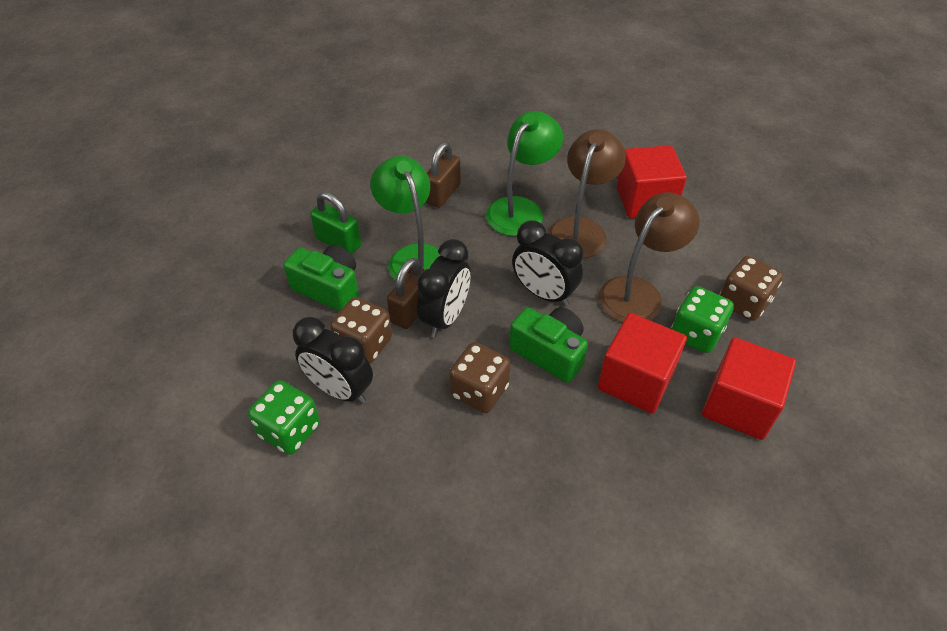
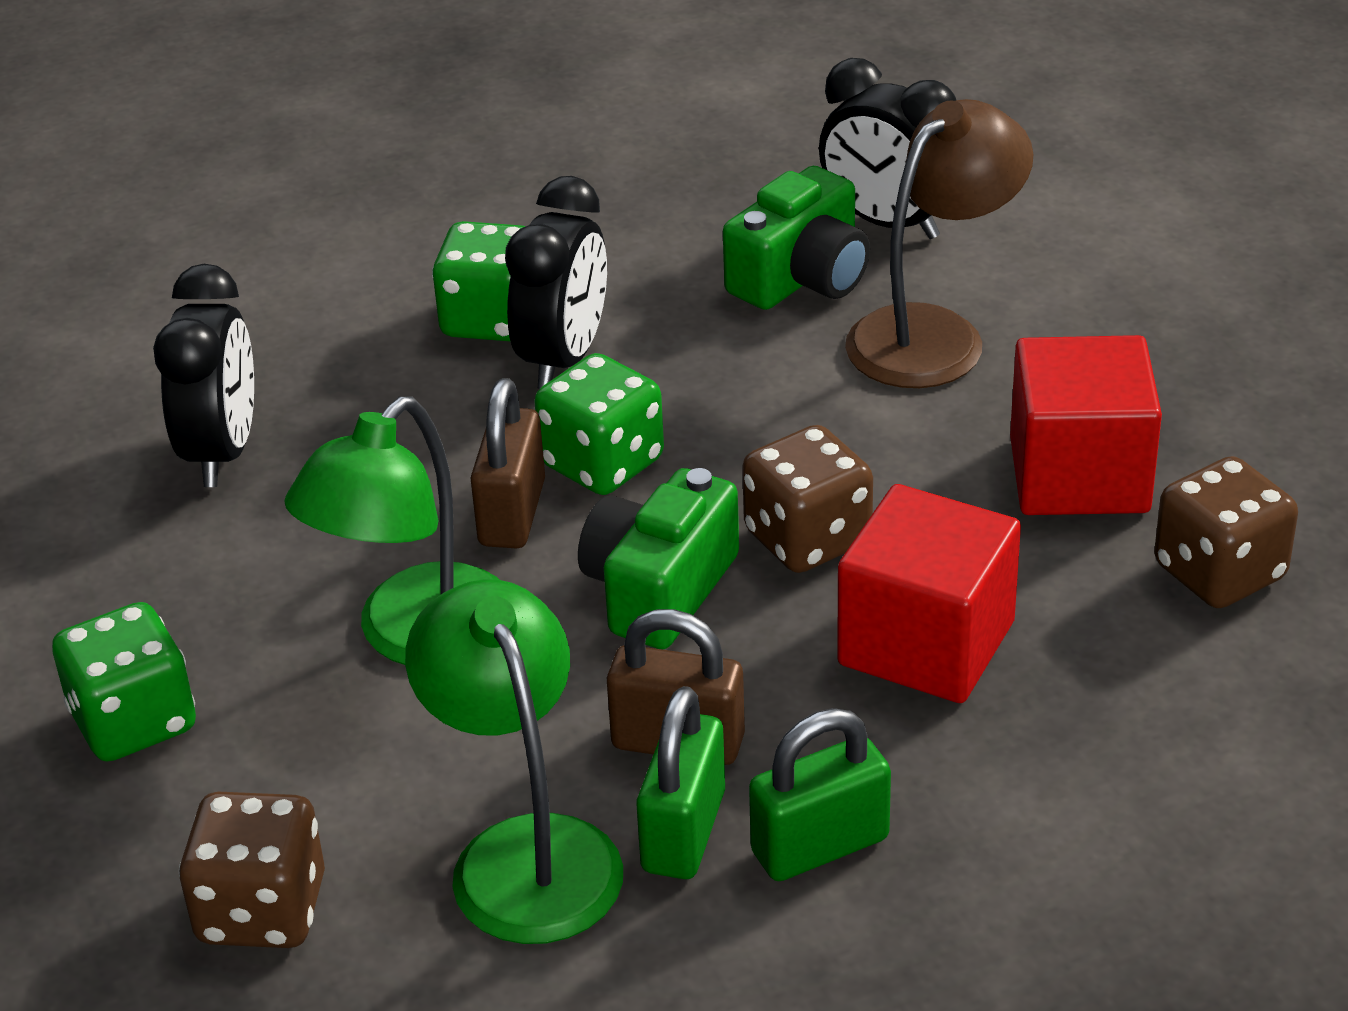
brown lamp: 2 -> 1
green dice: 2 -> 3
green padlock: 1 -> 2
red cube: 3 -> 2

